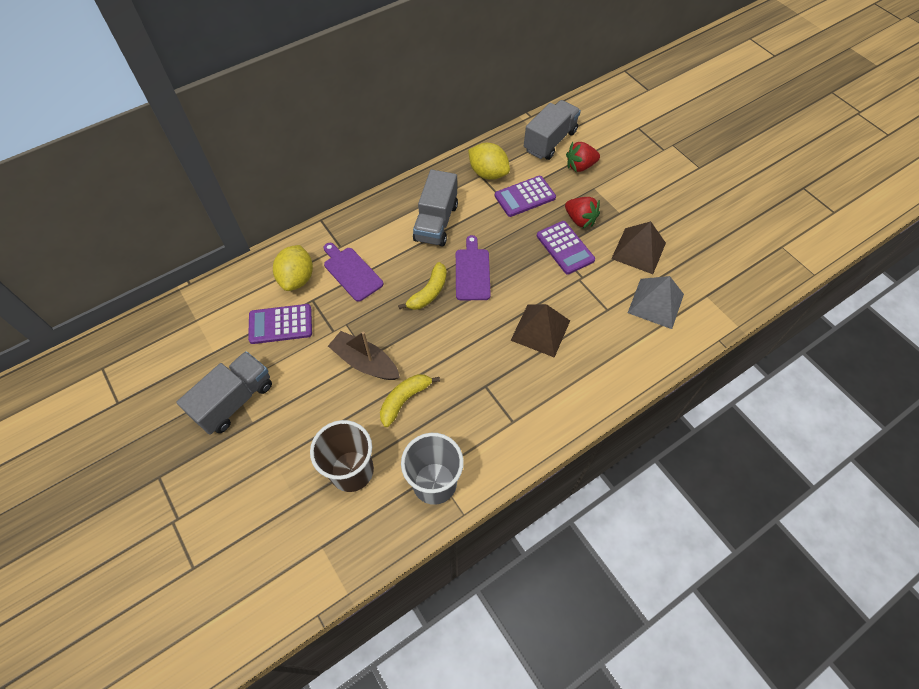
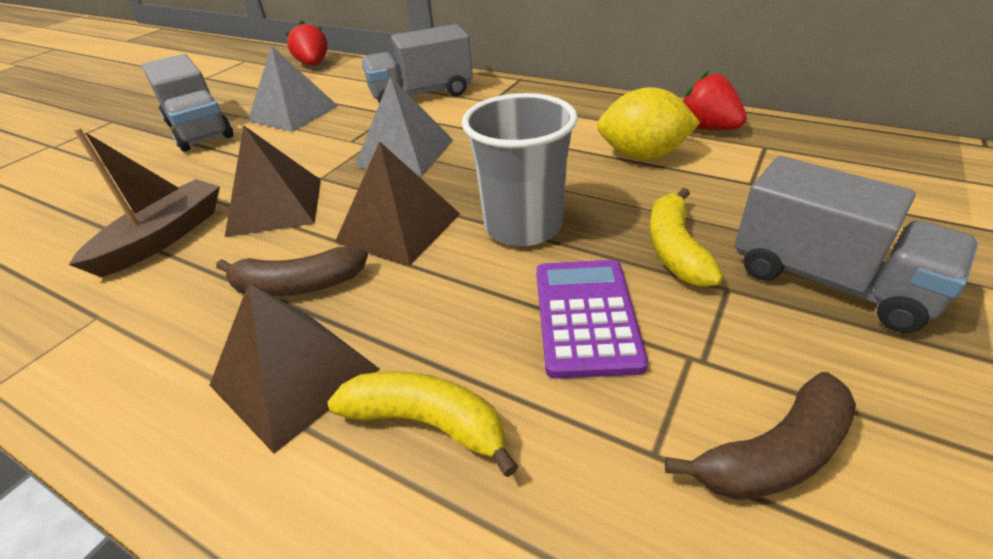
brown banana: 0 -> 2
brown cup: 1 -> 0
brown pyramid: 2 -> 3
grey pyramid: 1 -> 2
purple calculator: 3 -> 1
purple cutting board: 2 -> 0
yellow lemon: 2 -> 1

